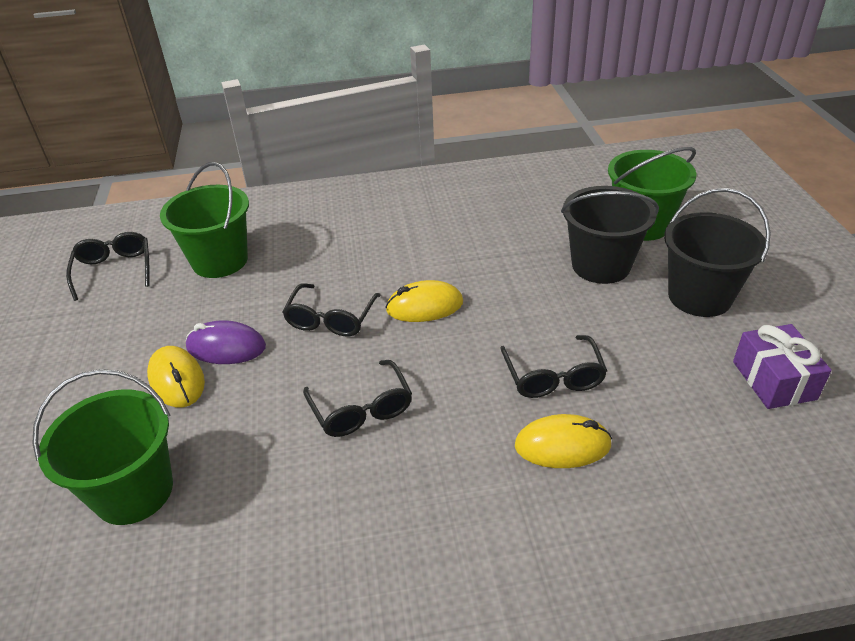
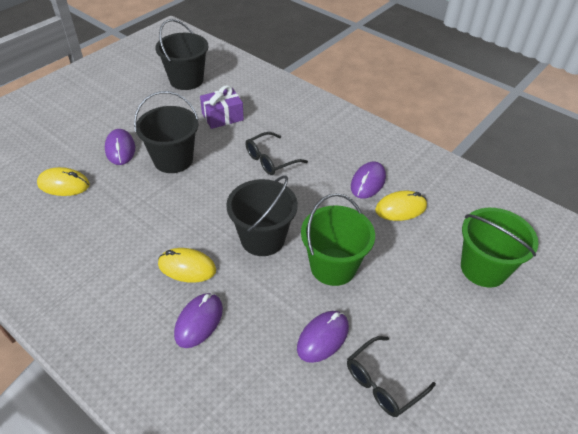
black bucket: 2 -> 3
black glasses: 4 -> 2
green bucket: 3 -> 2
purple mouse: 1 -> 4

